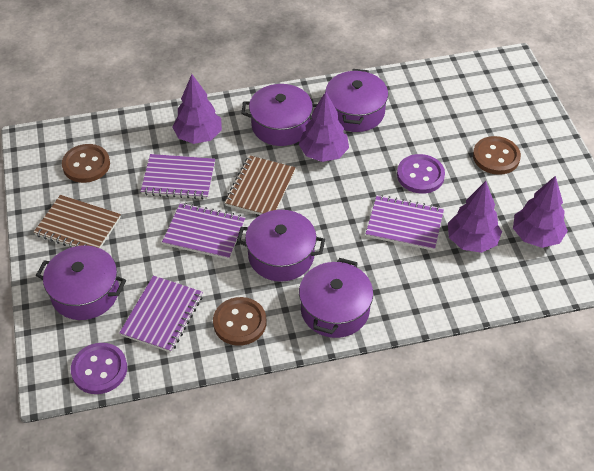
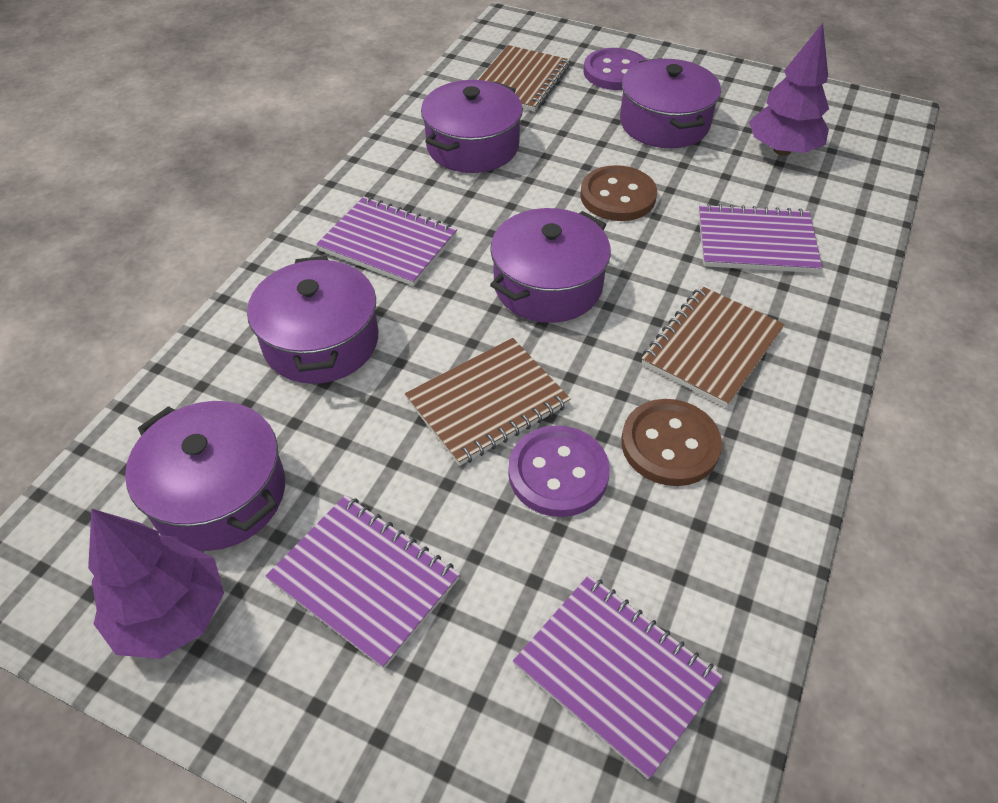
brown button: 3 -> 2
brown notebook: 2 -> 3
purple tree: 4 -> 2

